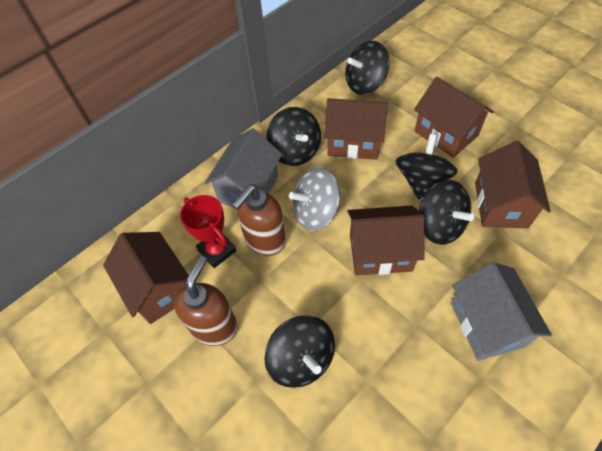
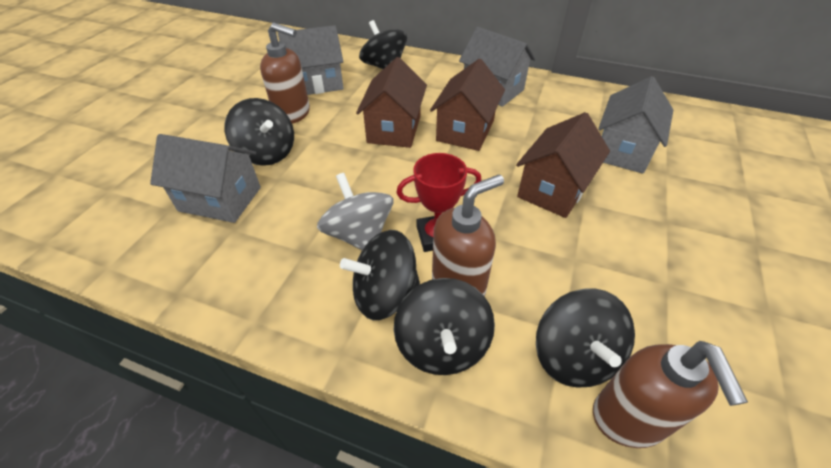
brown house: 5 -> 3
brown soap dispenser: 2 -> 3
grey house: 2 -> 4

